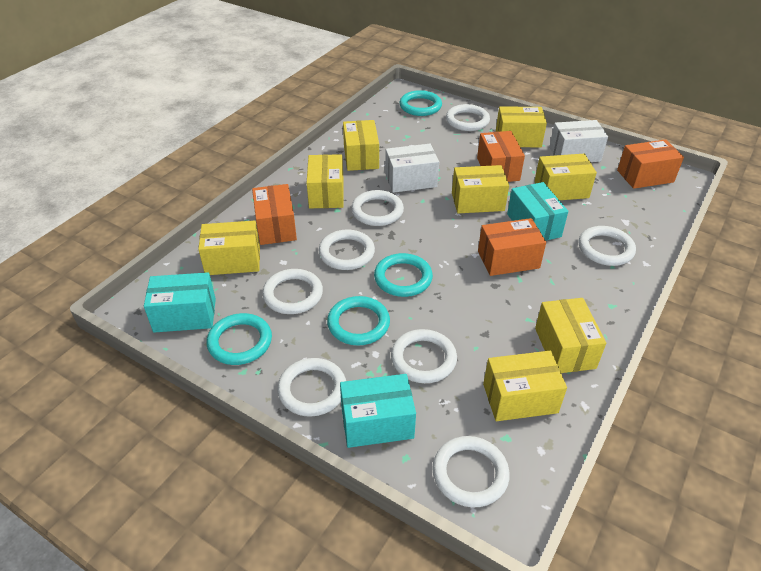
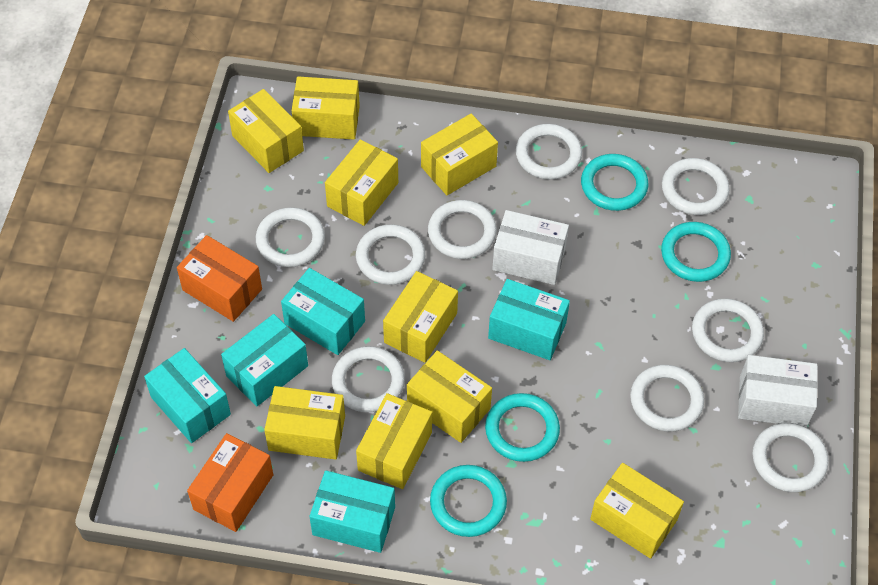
orange box: 4 -> 2
turquoise box: 3 -> 5
white ring: 8 -> 9
yellow box: 8 -> 9

